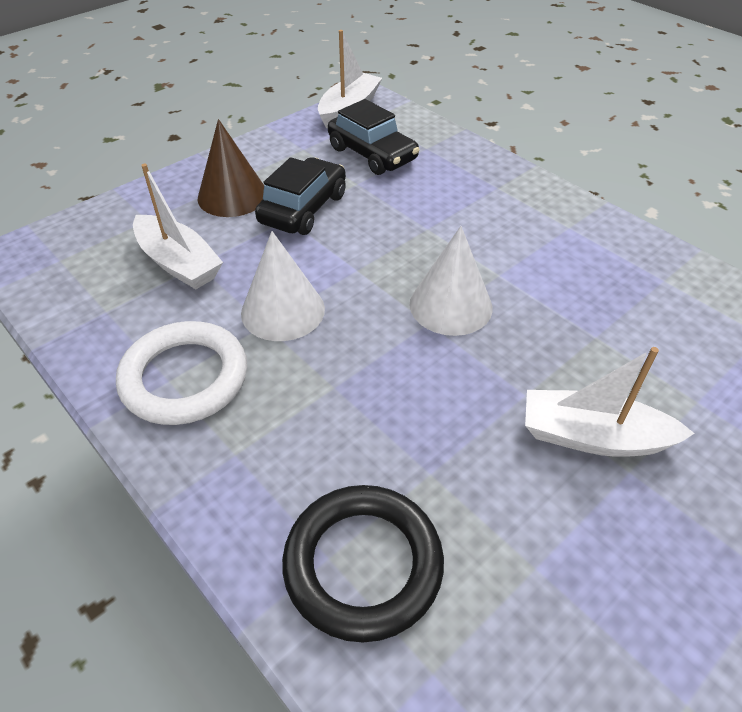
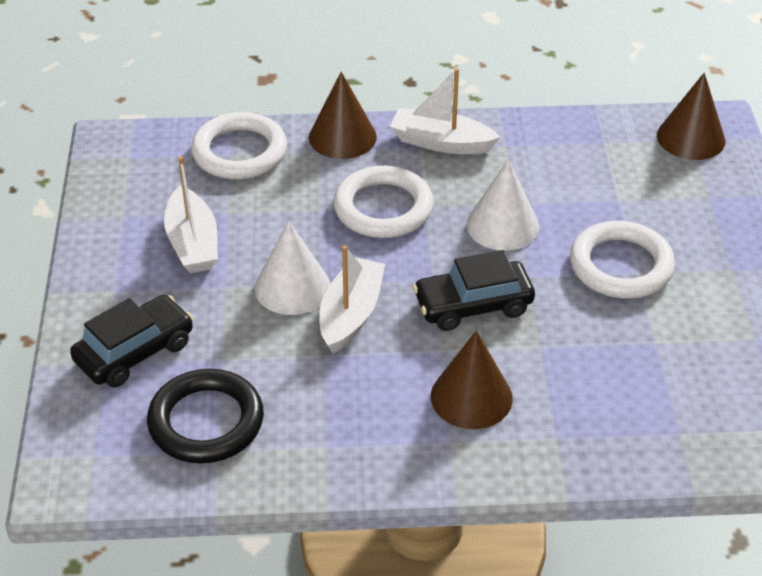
brown cone: 1 -> 3
white ring: 1 -> 3

